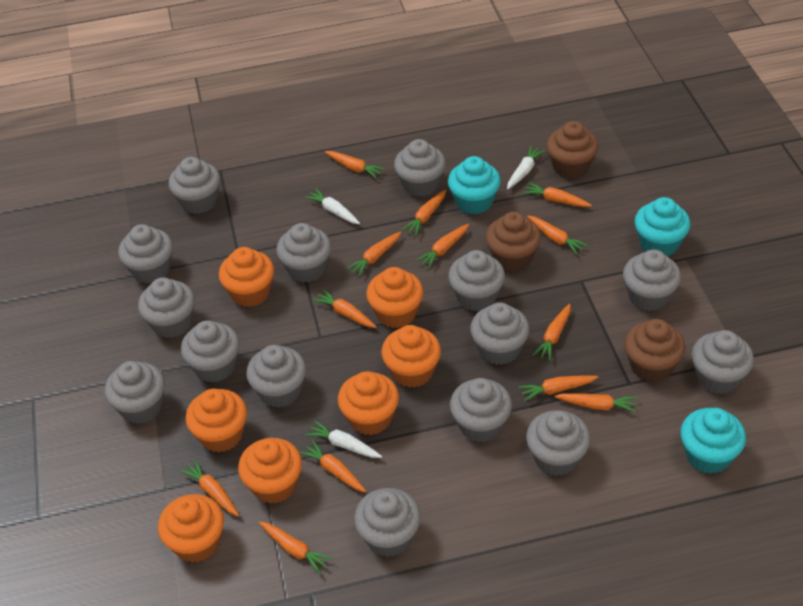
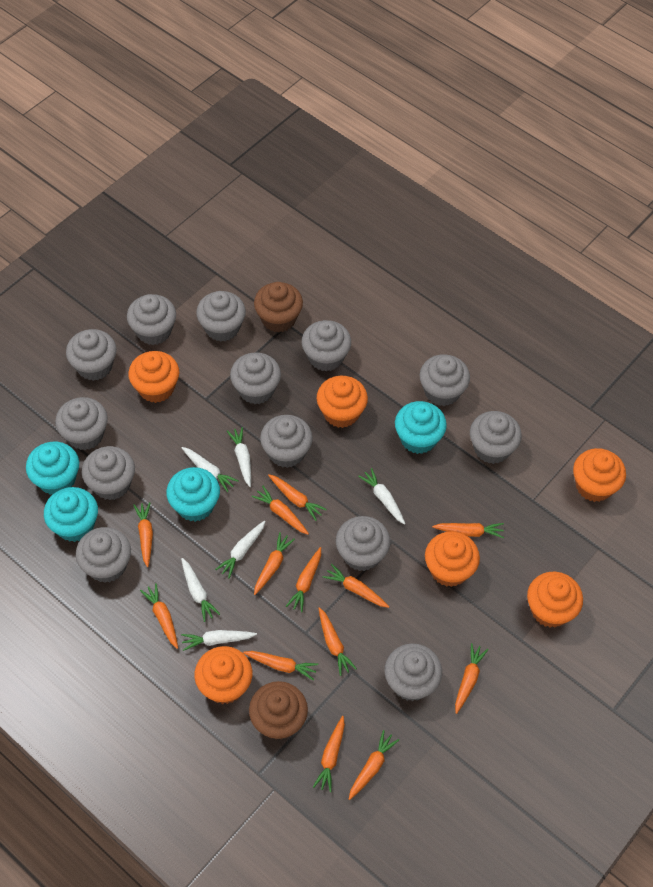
brown cupcake: 3 -> 2
grey cupcake: 15 -> 13
orange cupcake: 7 -> 6
turquoise cupcake: 3 -> 4
white carrot: 3 -> 6

